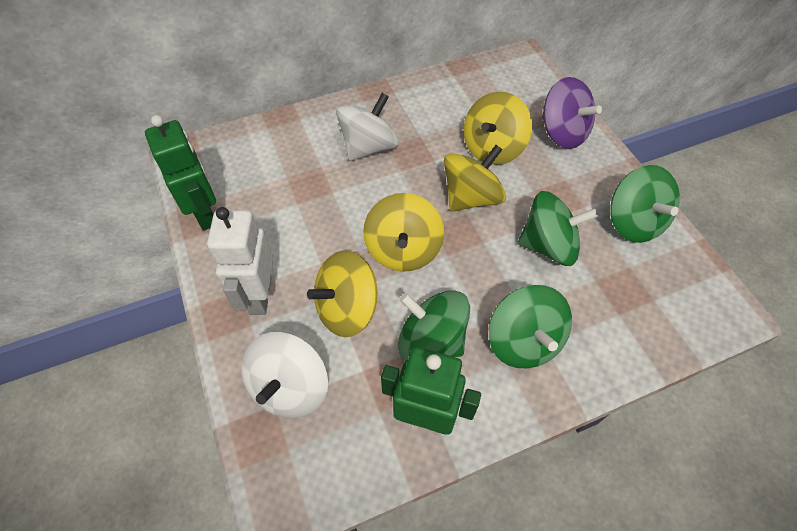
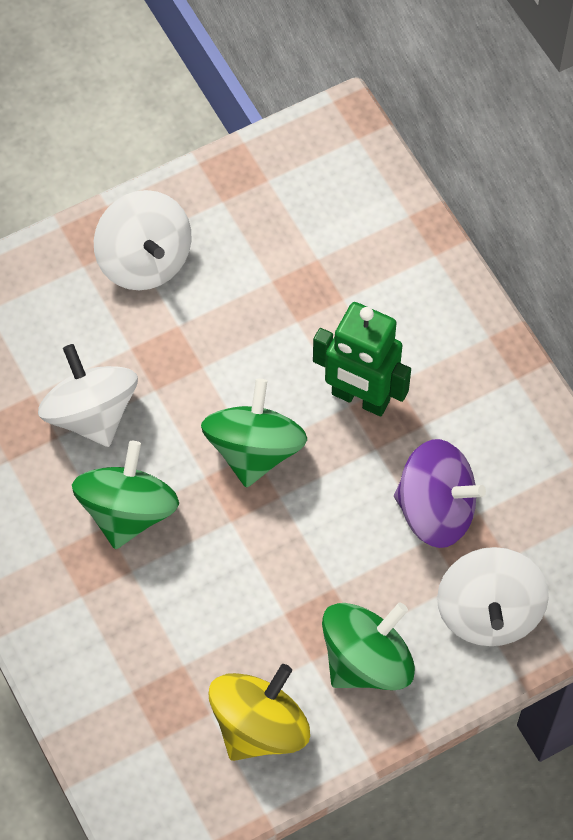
green robot: 2 -> 1
green spinning top: 4 -> 3
white robot: 1 -> 0
white spinning top: 2 -> 3
yellow spinning top: 4 -> 1

